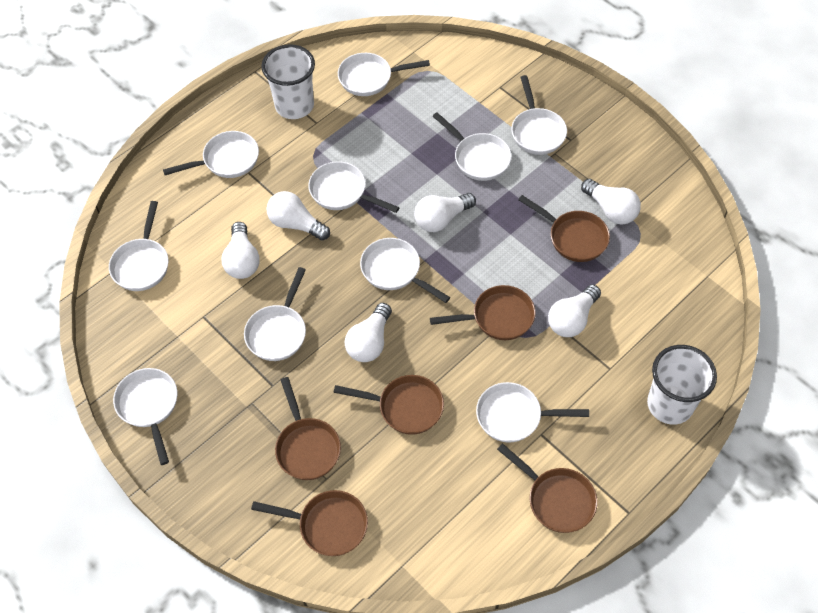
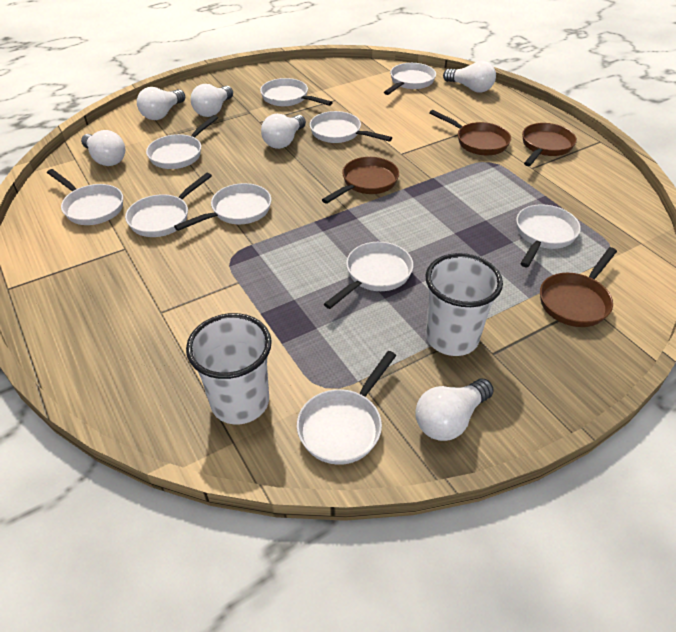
brown pan: 6 -> 4

